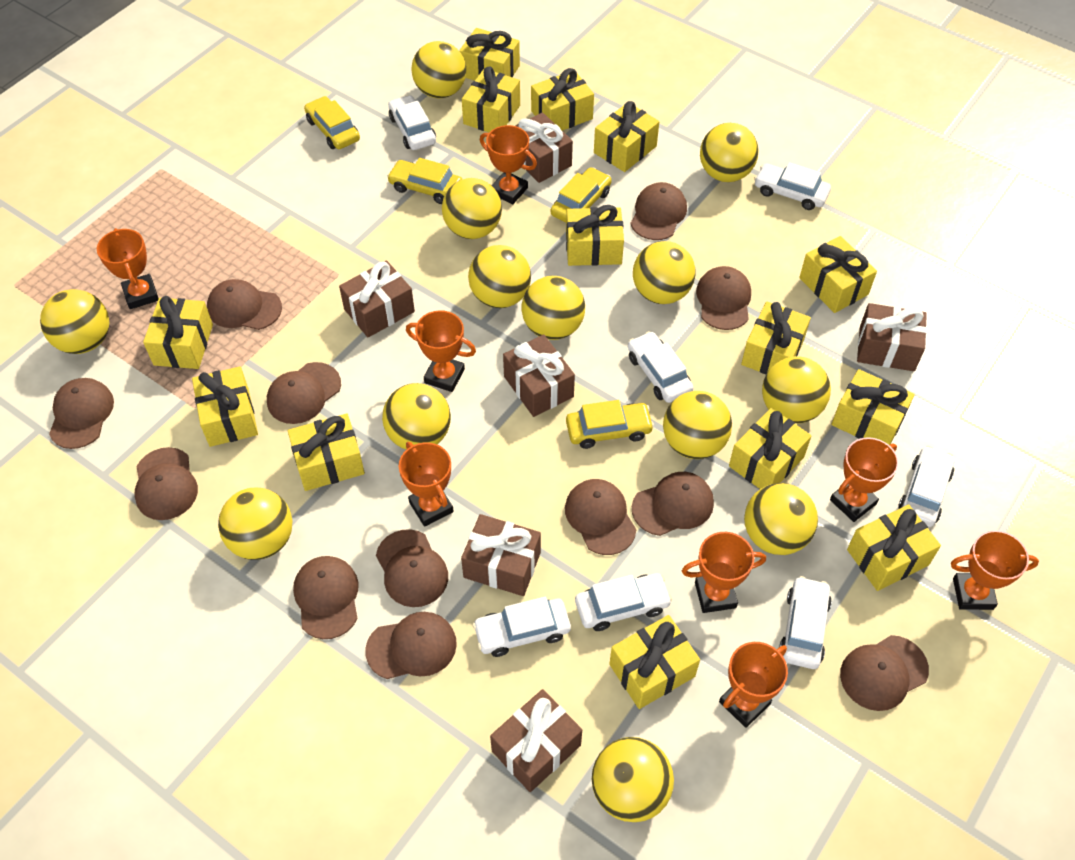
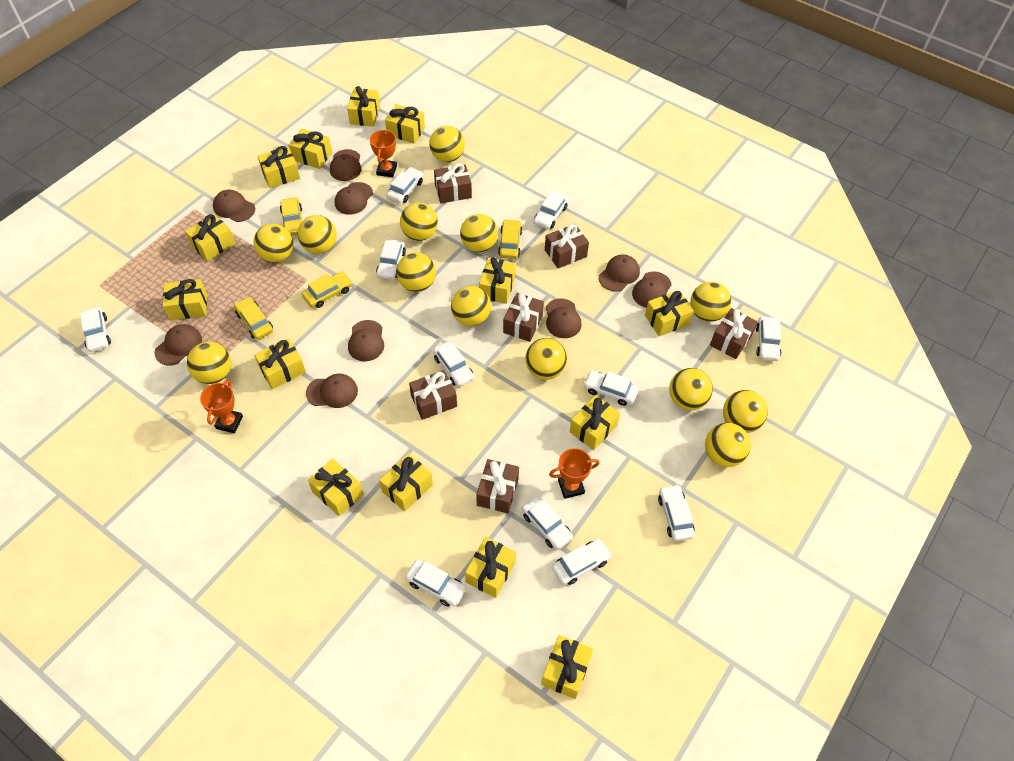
brown cap: 12 -> 9
orange trophy: 8 -> 3
white car: 7 -> 11

